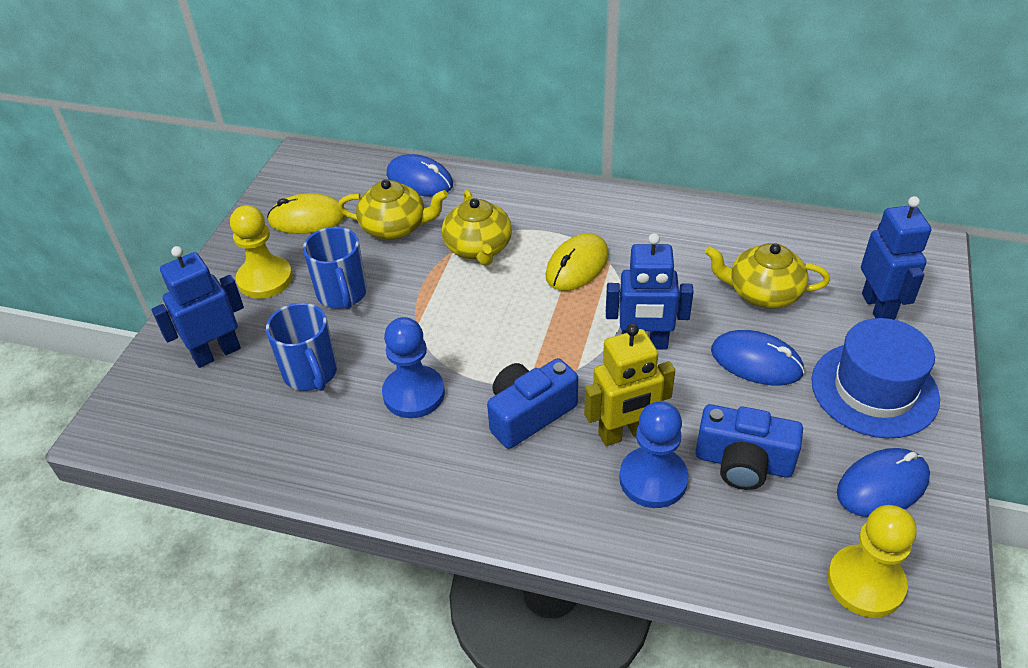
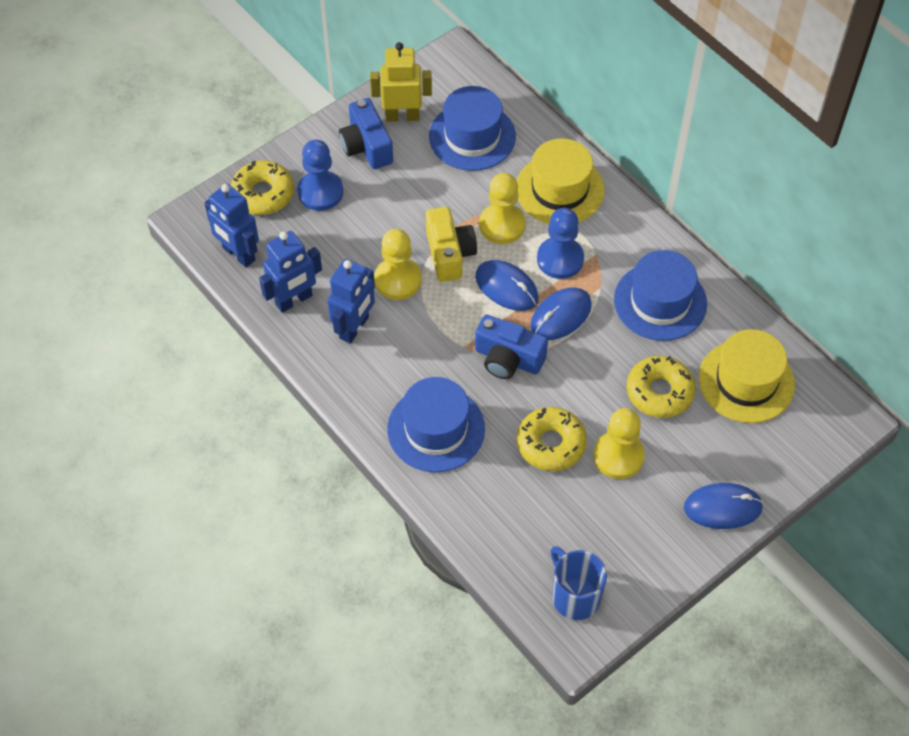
blue hat: 1 -> 3
blue mug: 2 -> 1
yellow camera: 0 -> 1
yellow donut: 0 -> 3
yellow hat: 0 -> 2
yellow mouse: 2 -> 0
yellow pawn: 2 -> 3
yellow teapot: 3 -> 0

